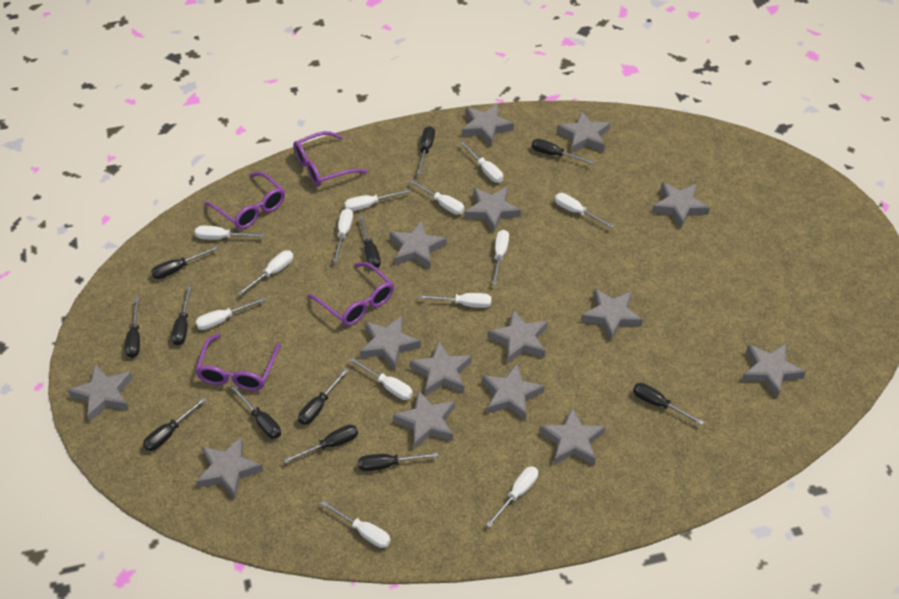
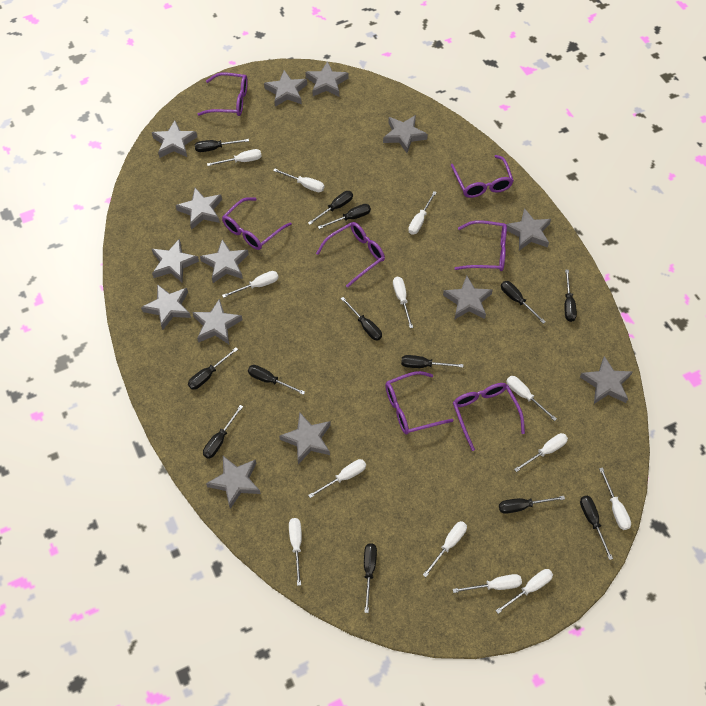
black screwdriver: 12 -> 13
grey star: 15 -> 14
purple glasses: 4 -> 7

